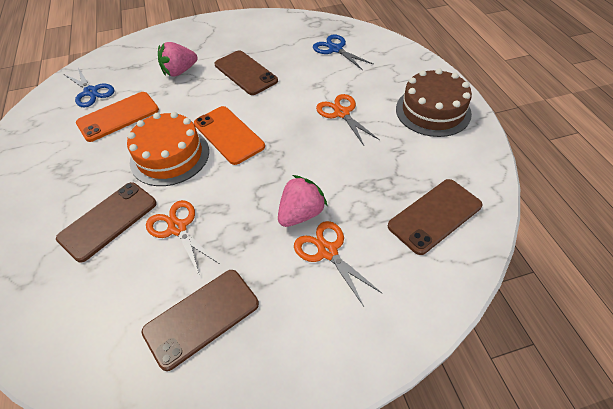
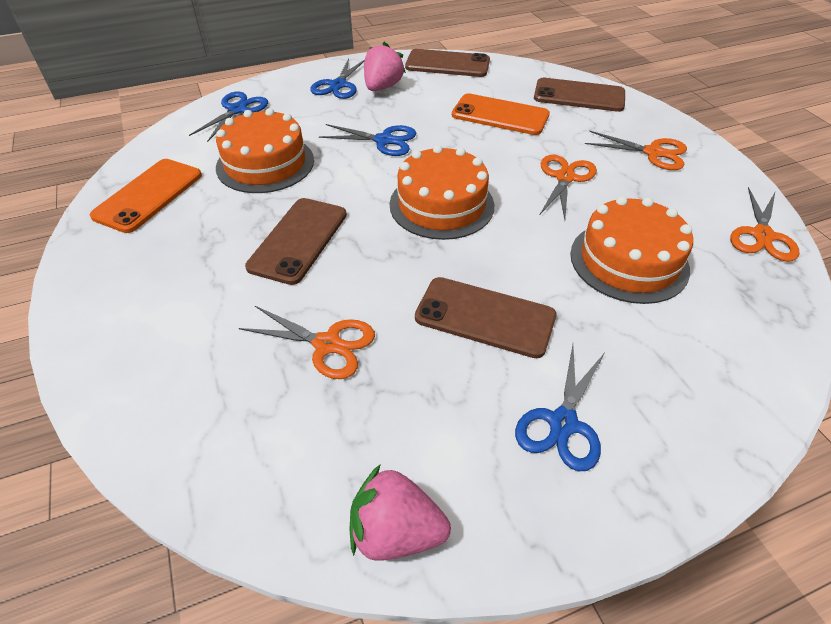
blue scissors: 2 -> 4
brown cake: 1 -> 0
orange cake: 1 -> 3
orange scissors: 3 -> 4

